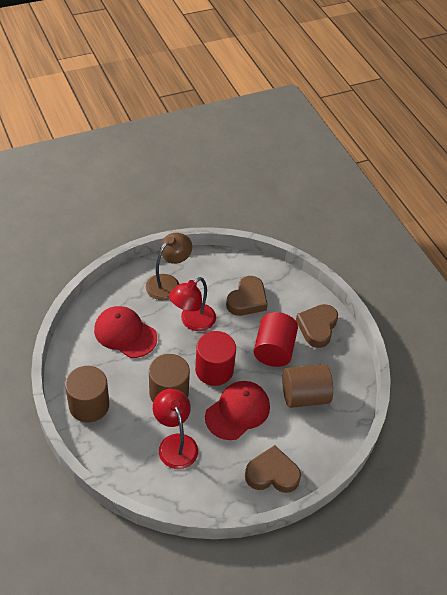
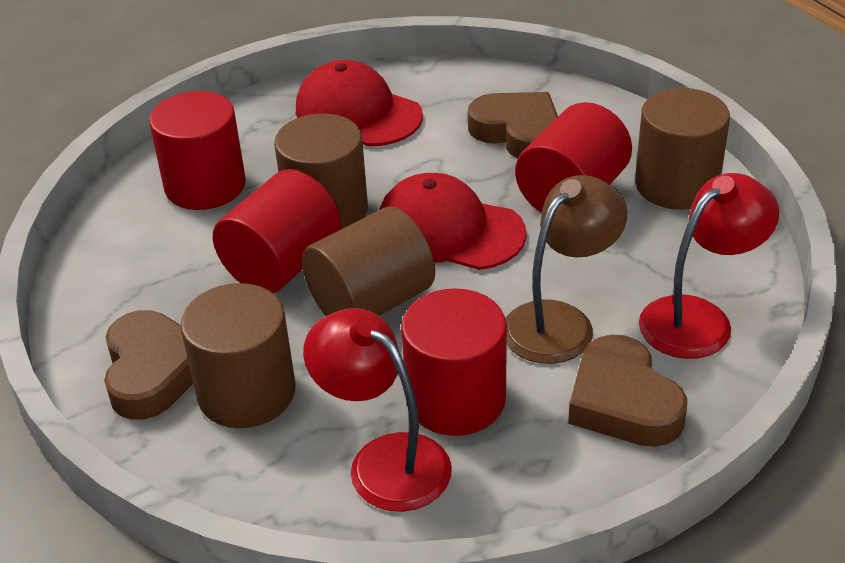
brown cylinder: 3 -> 4
red cylinder: 2 -> 4

